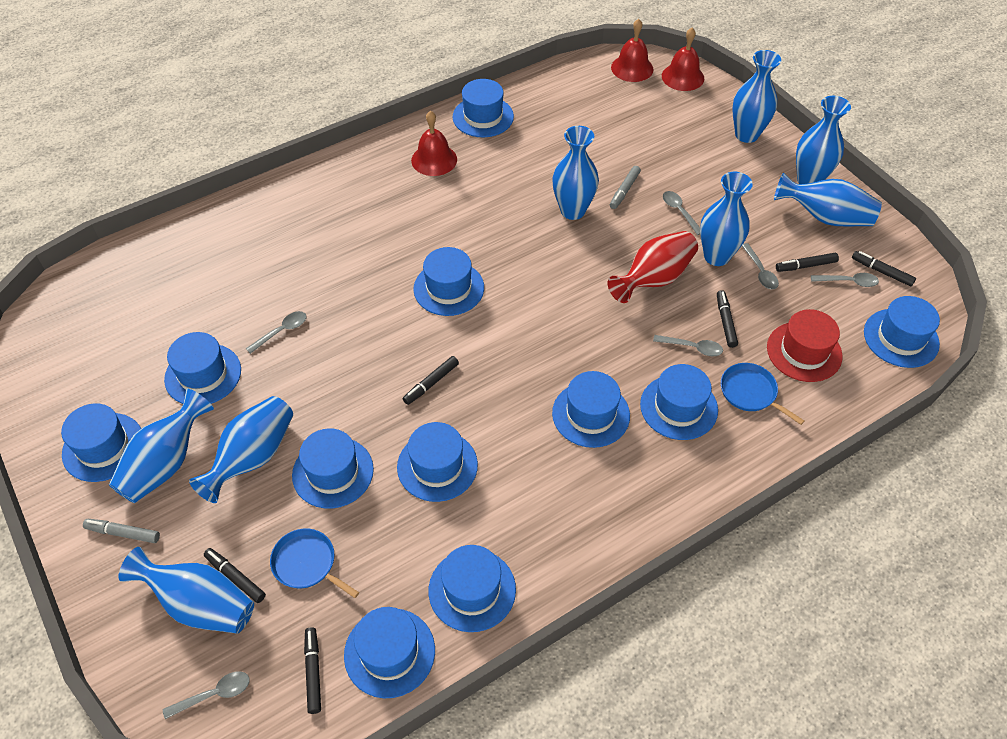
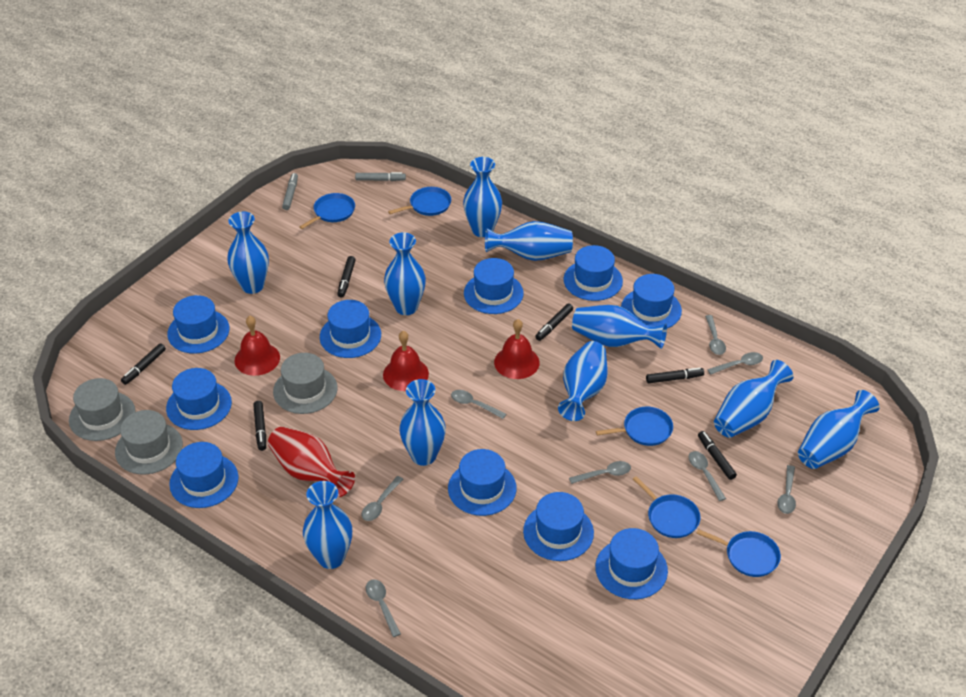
blue hat: 11 -> 10
blue pan: 2 -> 5
blue vase: 8 -> 10
grey hat: 0 -> 3
grey spoon: 6 -> 8
red hat: 1 -> 0

